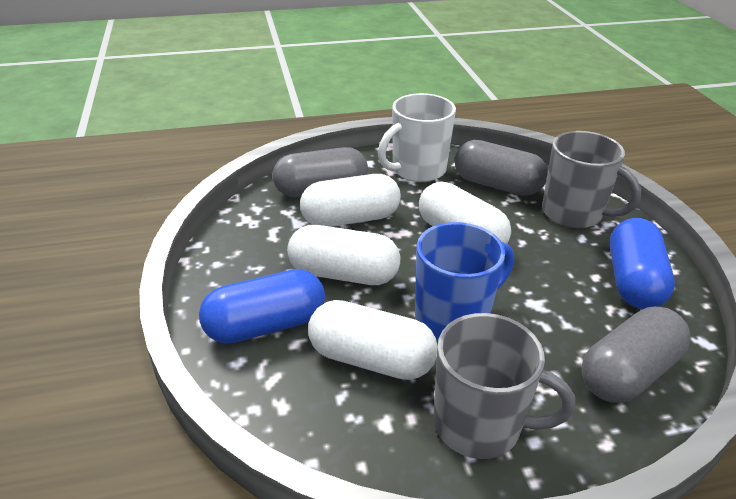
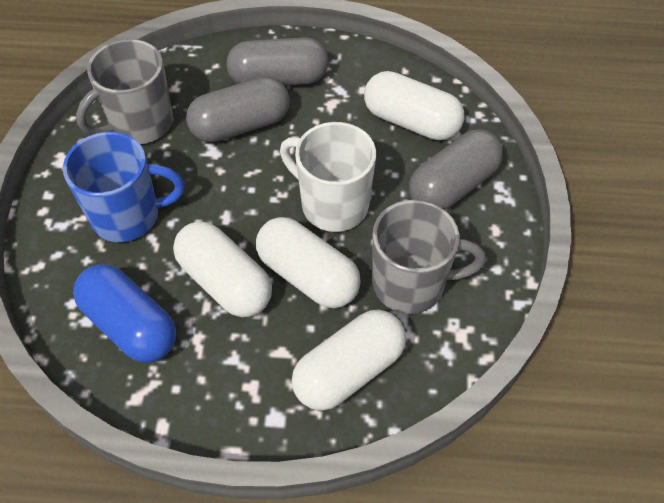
blue capsule: 2 -> 1

